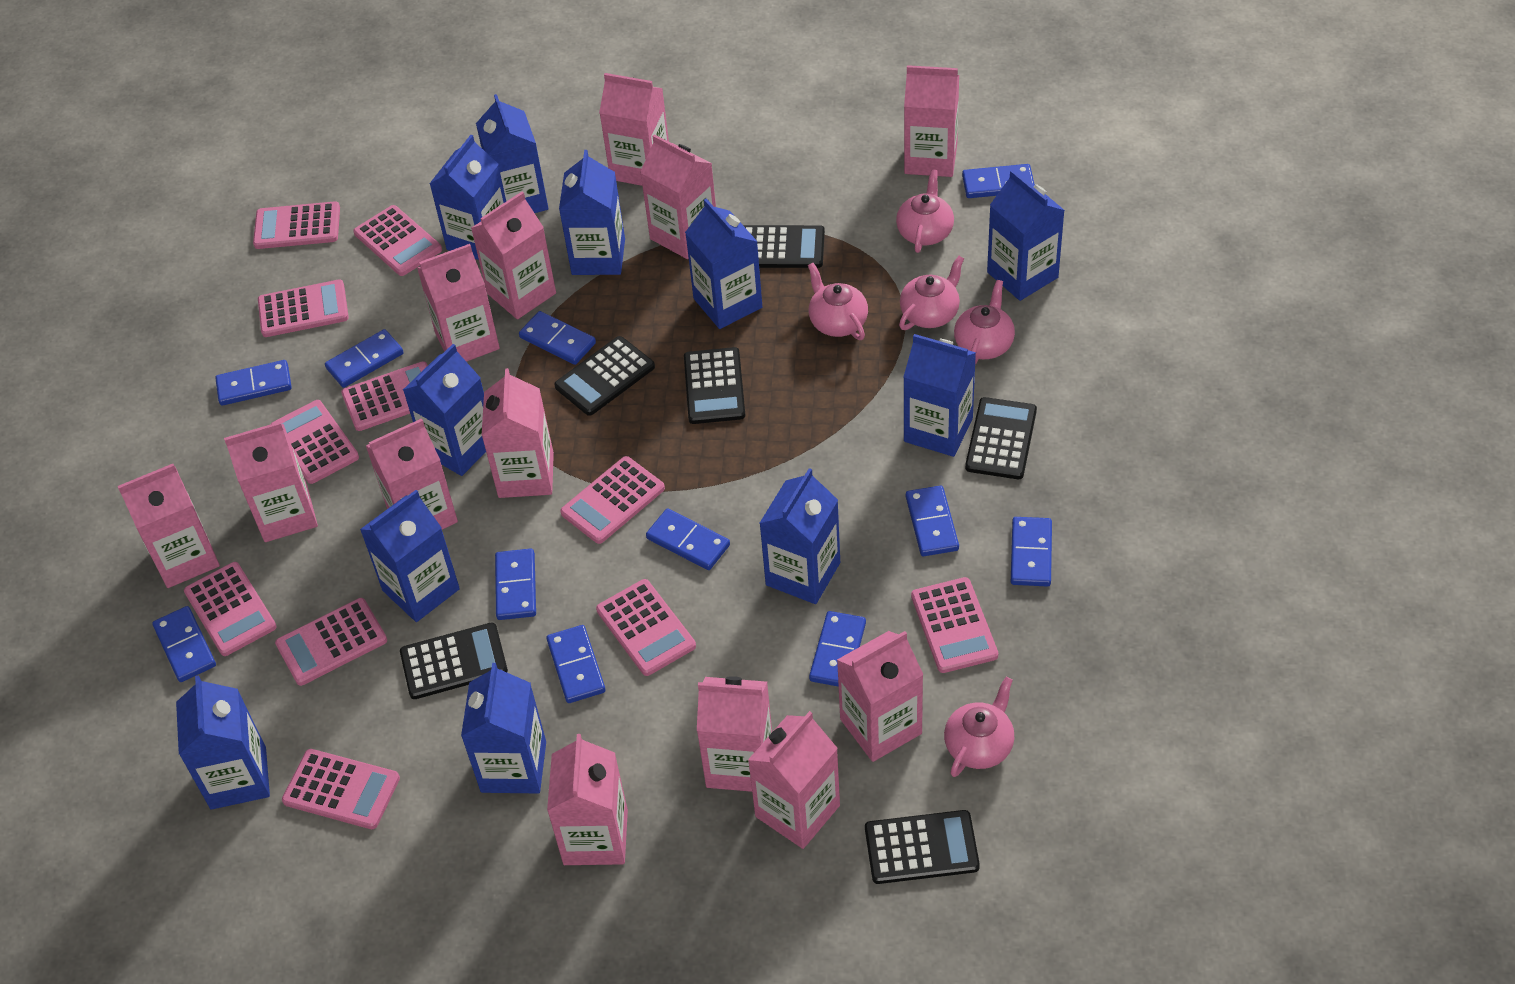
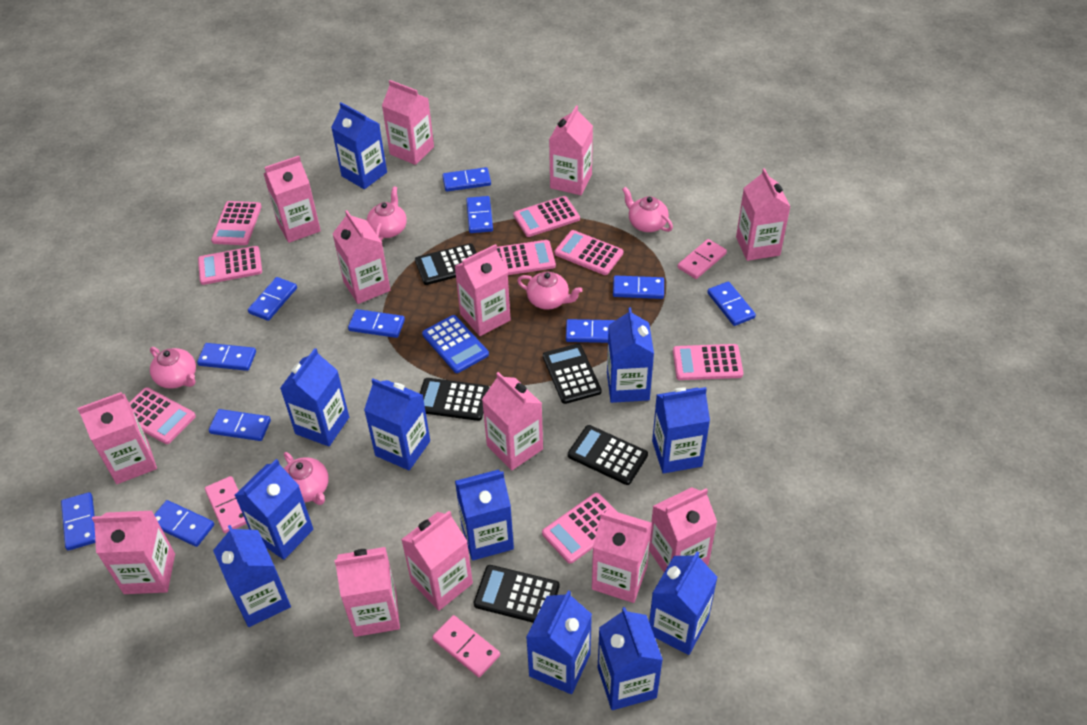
black calculator: 6 -> 5
blue calculator: 0 -> 1
pink calculator: 11 -> 8
pink domino: 0 -> 3

